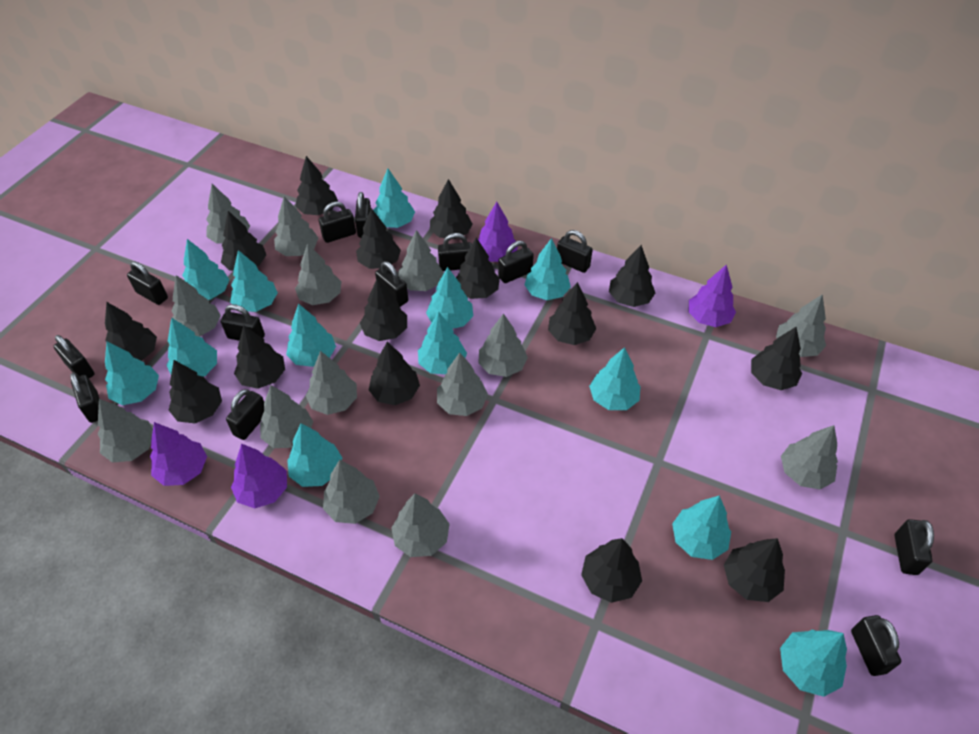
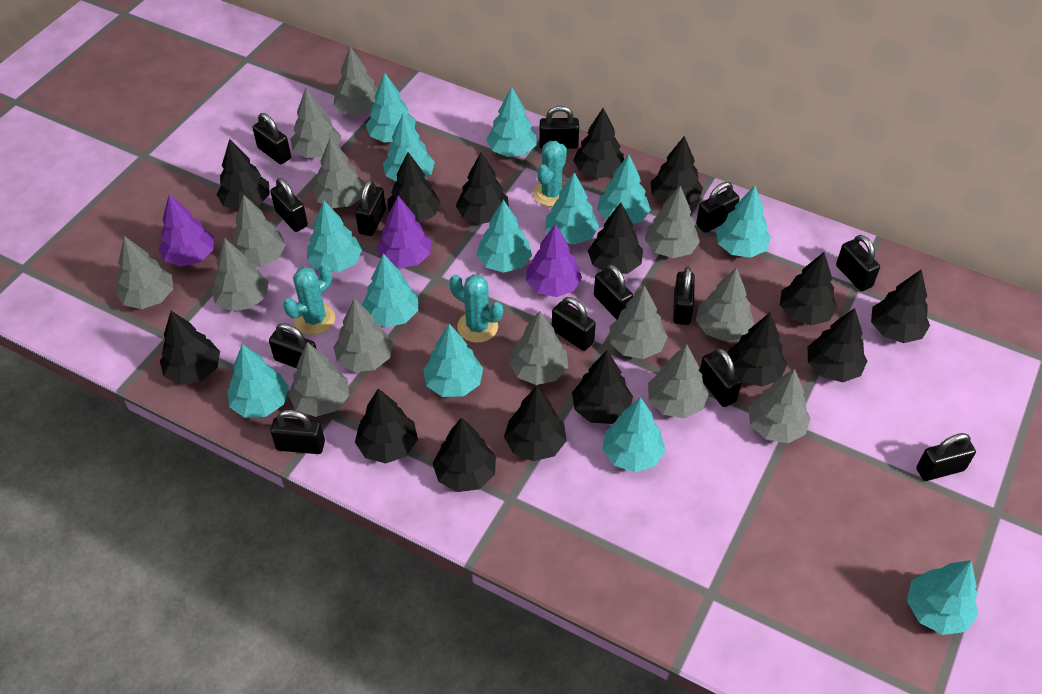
purple tree: 4 -> 3
turquoise cactus: 0 -> 3

